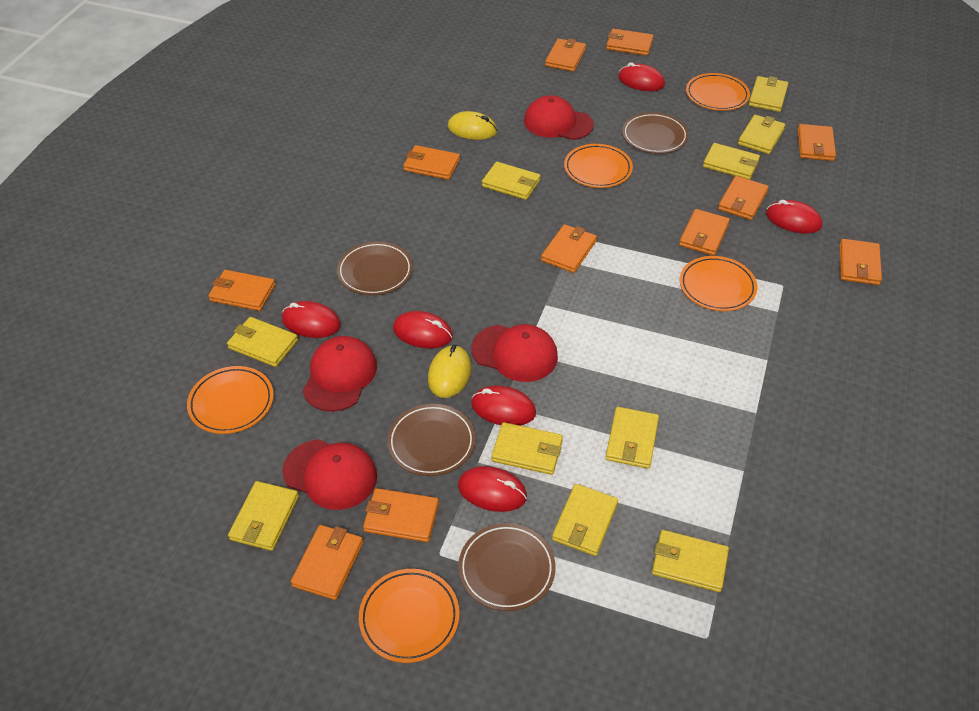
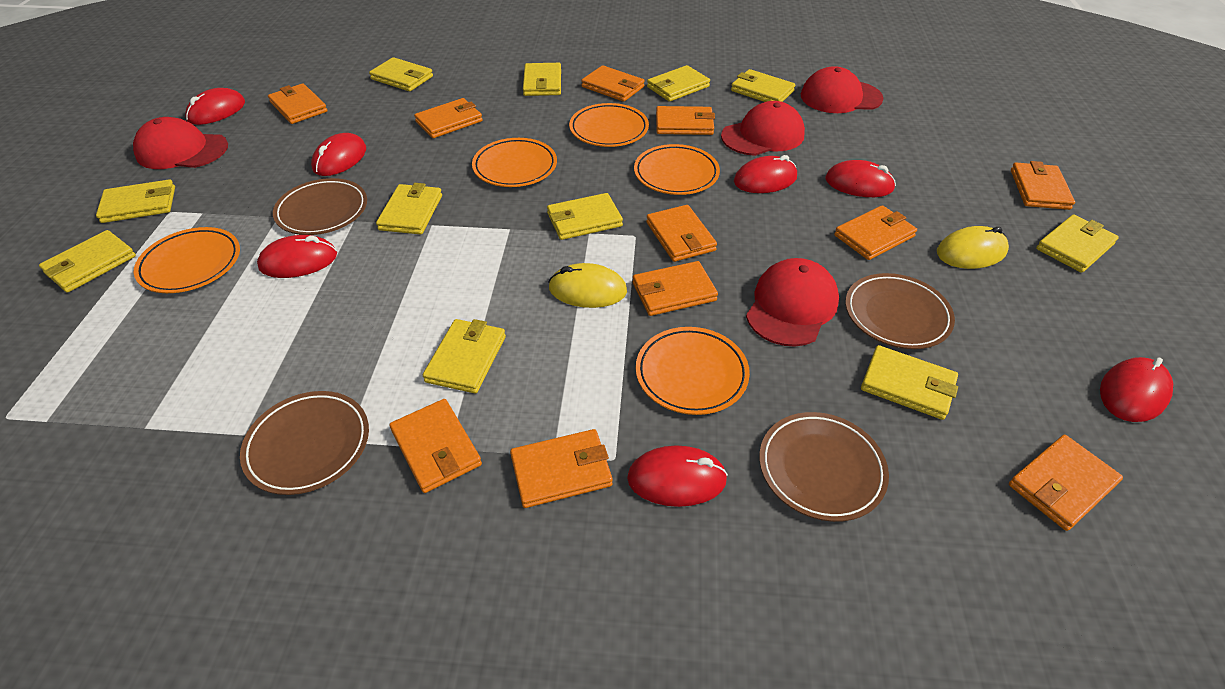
red mouse: 6 -> 7
yellow wallet: 10 -> 11

